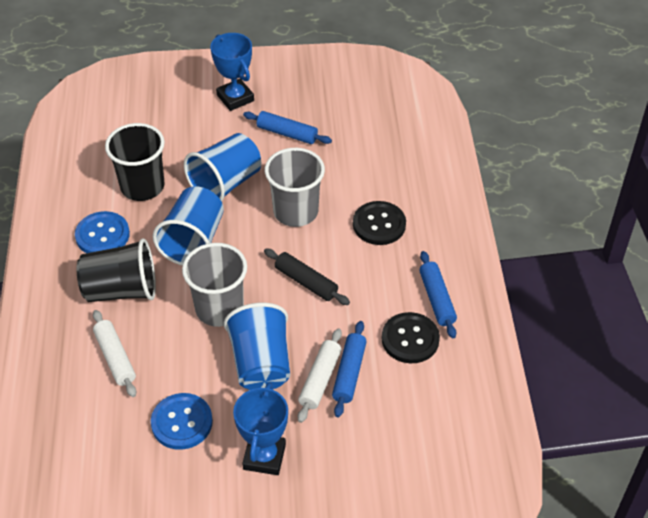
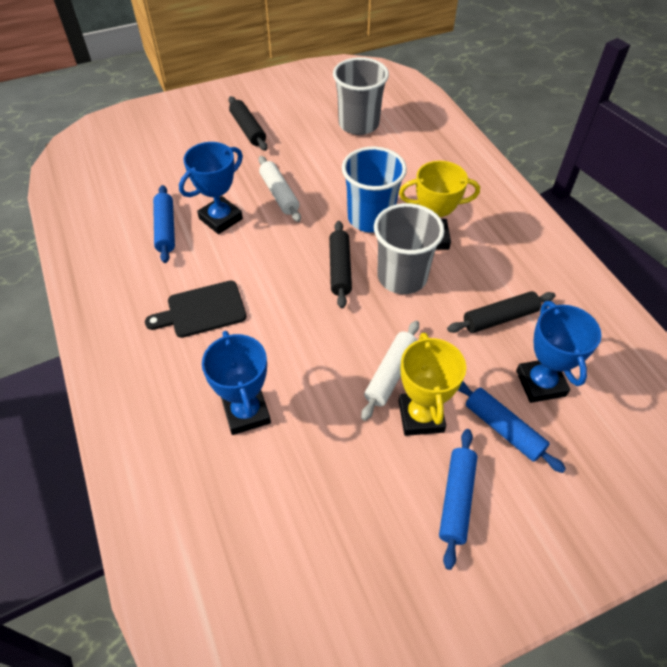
black button: 2 -> 0
black cup: 2 -> 0
black cutting board: 0 -> 1
black rolling pin: 1 -> 3
blue button: 2 -> 0
blue cup: 3 -> 1
blue trophy: 2 -> 3
yellow trophy: 0 -> 2

